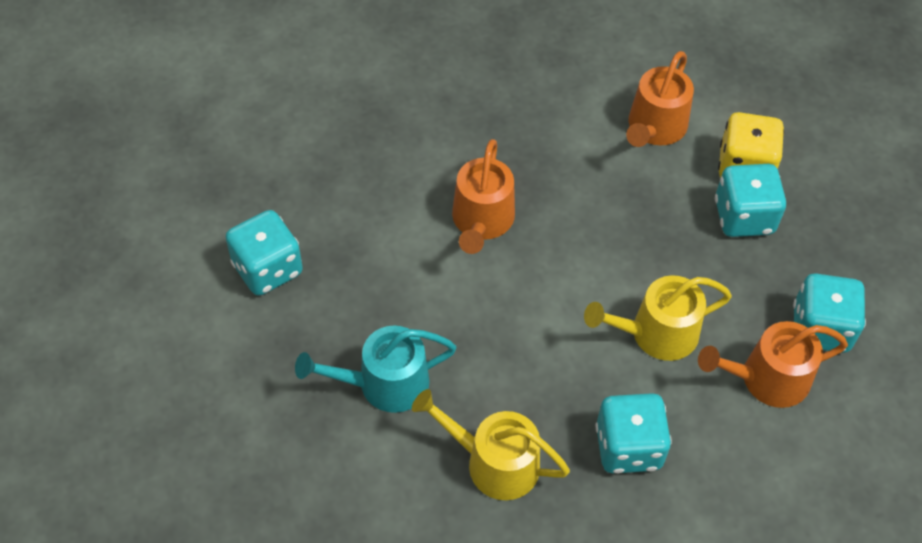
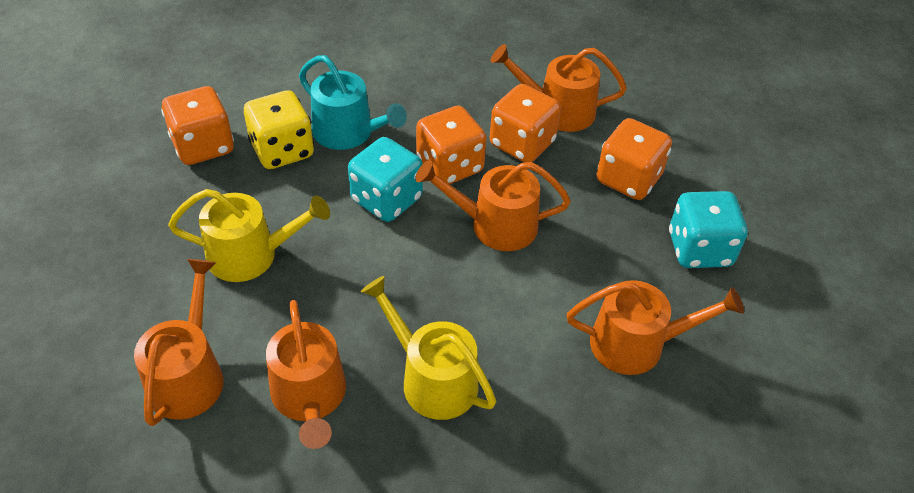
orange dice: 0 -> 4
orange watering can: 3 -> 5
turquoise dice: 4 -> 2

